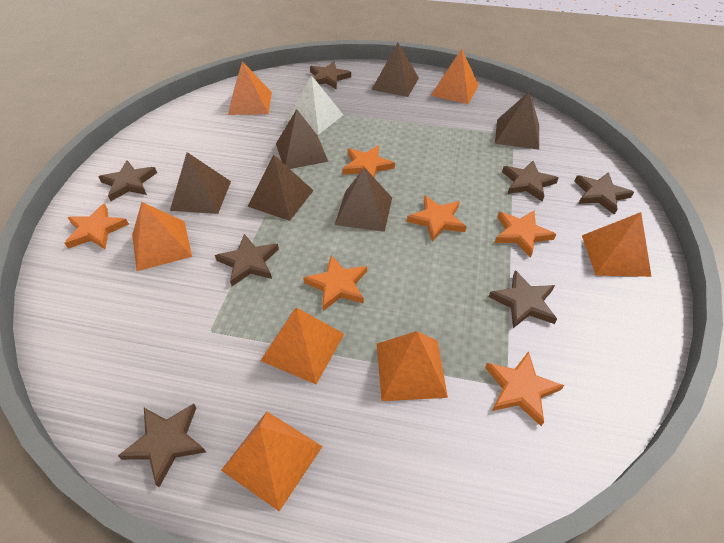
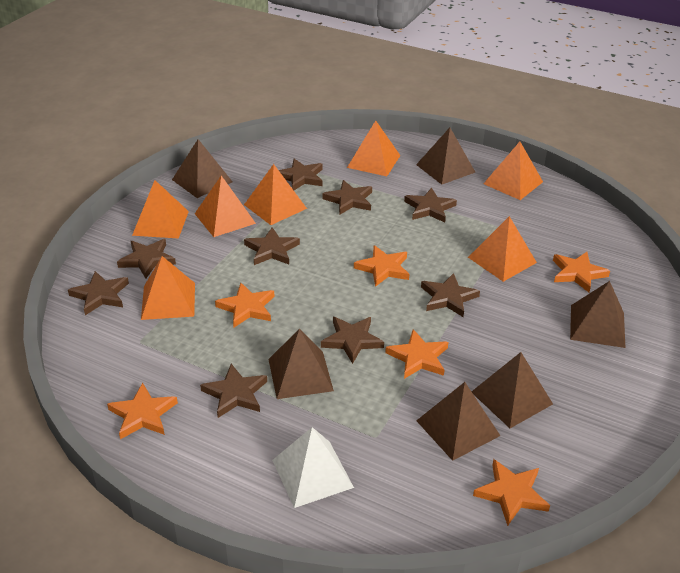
brown star: 7 -> 9

